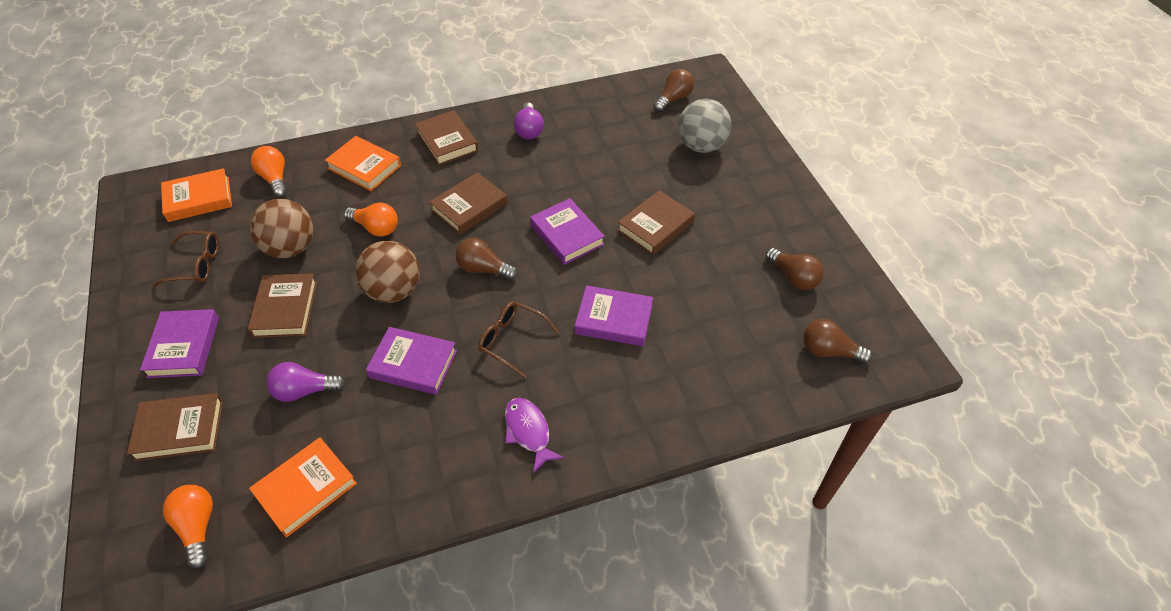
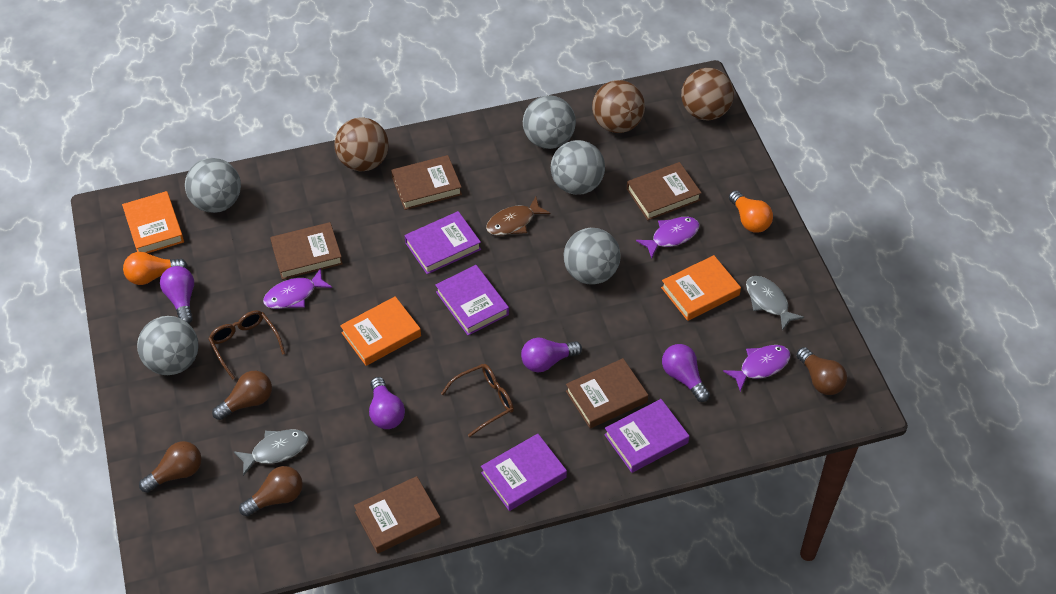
brown ball: 2 -> 3
brown fish: 0 -> 1
grey ball: 1 -> 5
grey fish: 0 -> 2
orange light bulb: 3 -> 2
purple fish: 1 -> 3
purple light bulb: 2 -> 4

